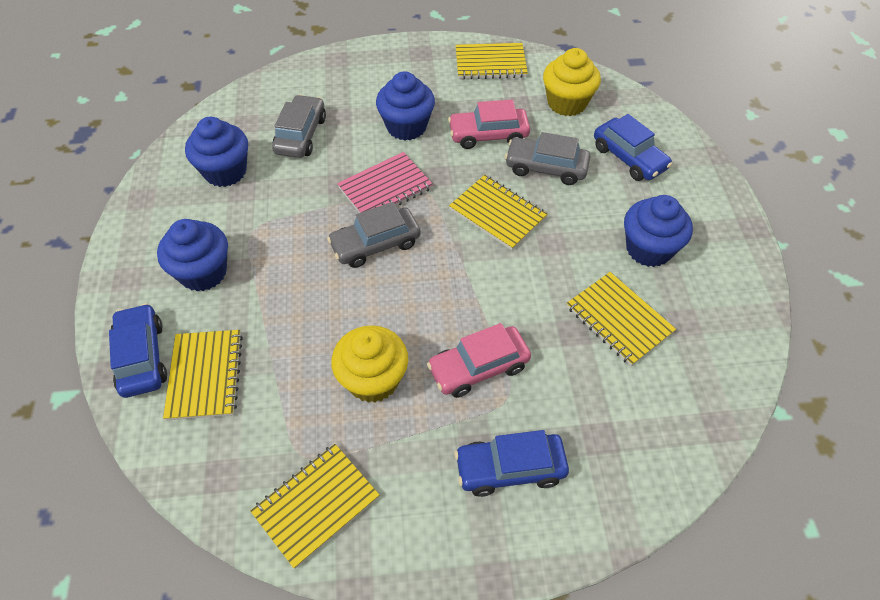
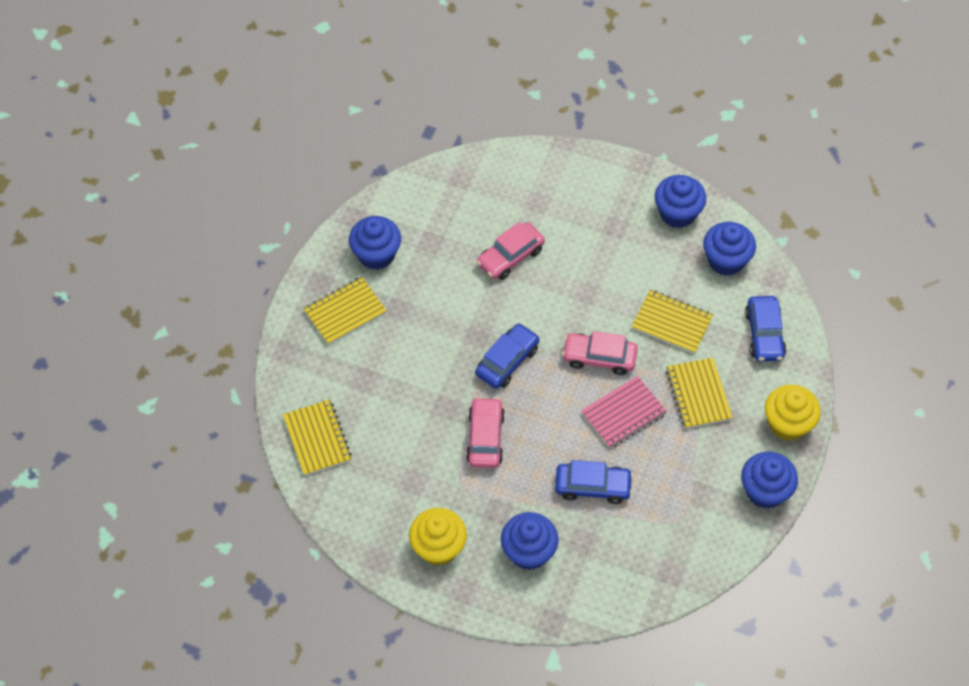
blue cupcake: 4 -> 5
grey car: 3 -> 0
pink car: 2 -> 3
yellow notebook: 5 -> 4

